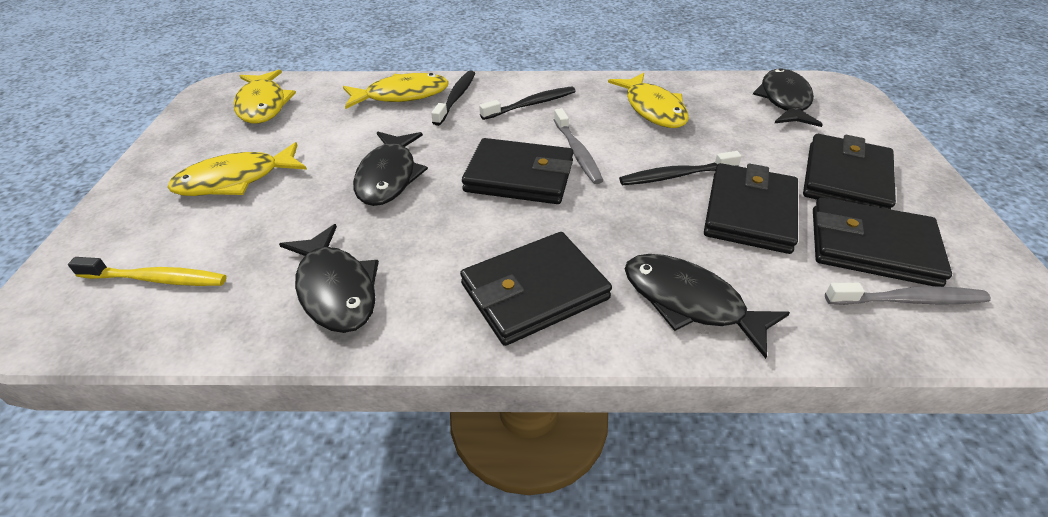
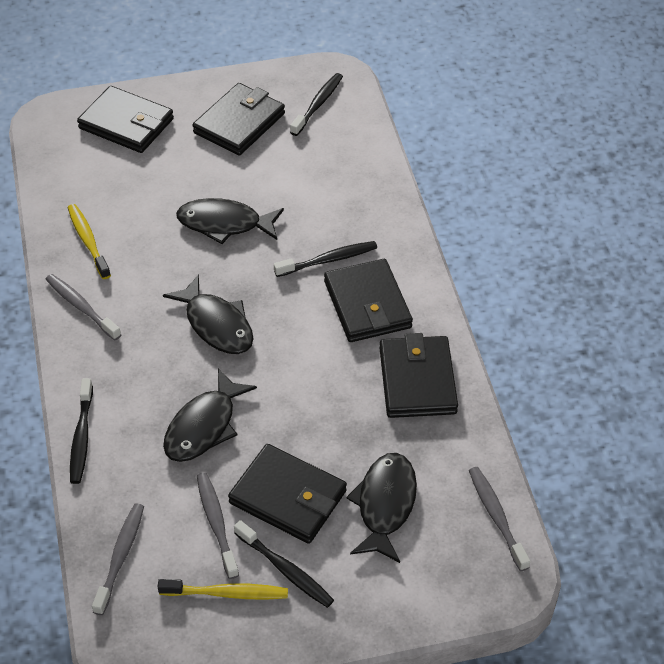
black toothbrush: 3 -> 4
grey toothbrush: 2 -> 4
yellow fish: 4 -> 0
yellow toothbrush: 1 -> 2

